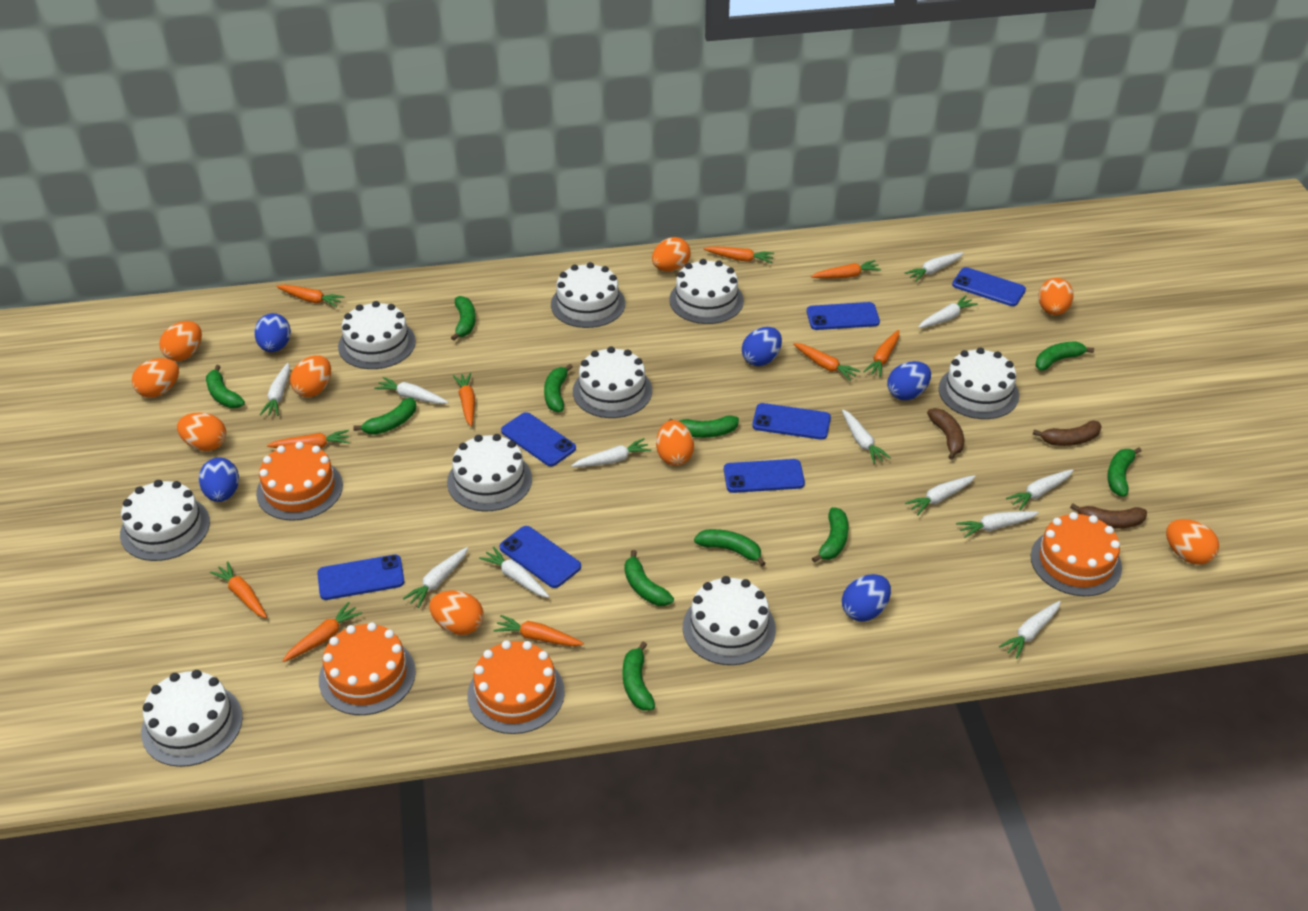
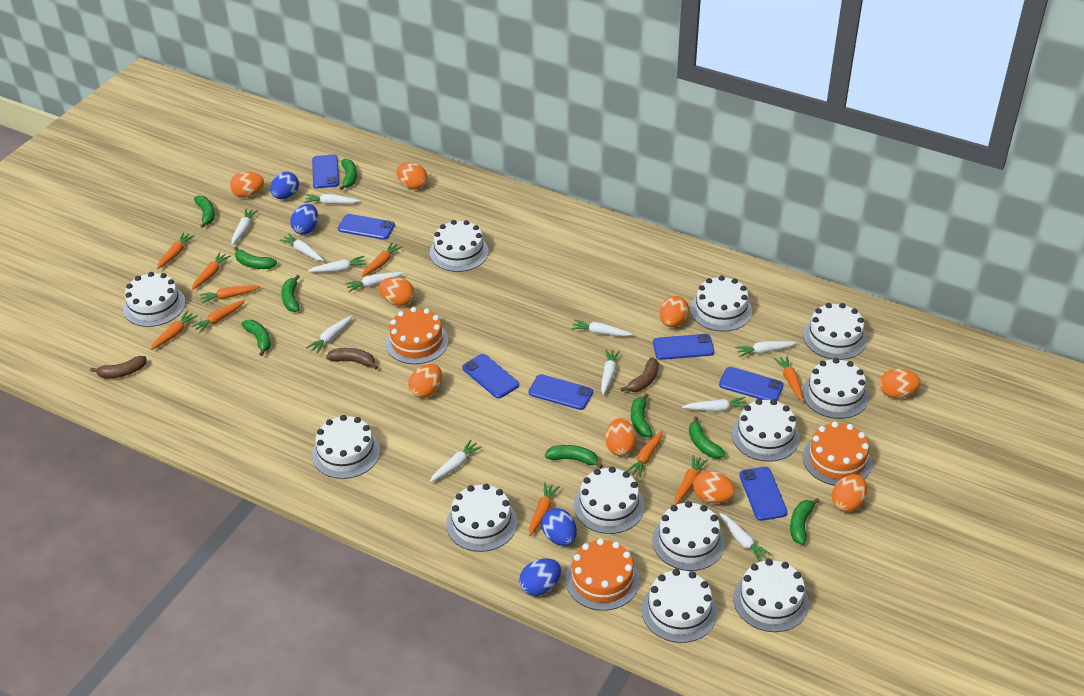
blue egg: 5 -> 4
green banana: 11 -> 9
orange cake: 4 -> 3
white cake: 9 -> 12

